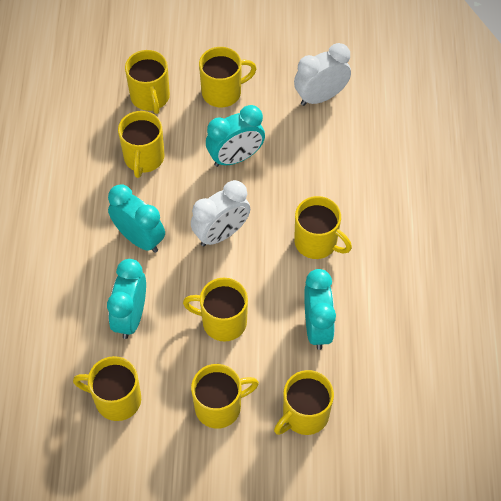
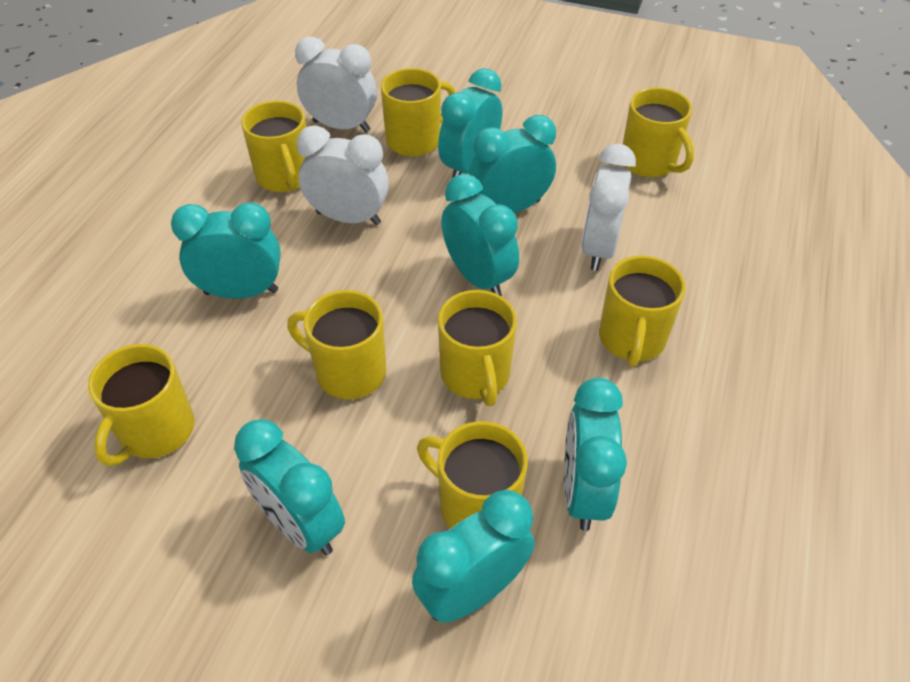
turquoise clock: 4 -> 7
white clock: 2 -> 3

